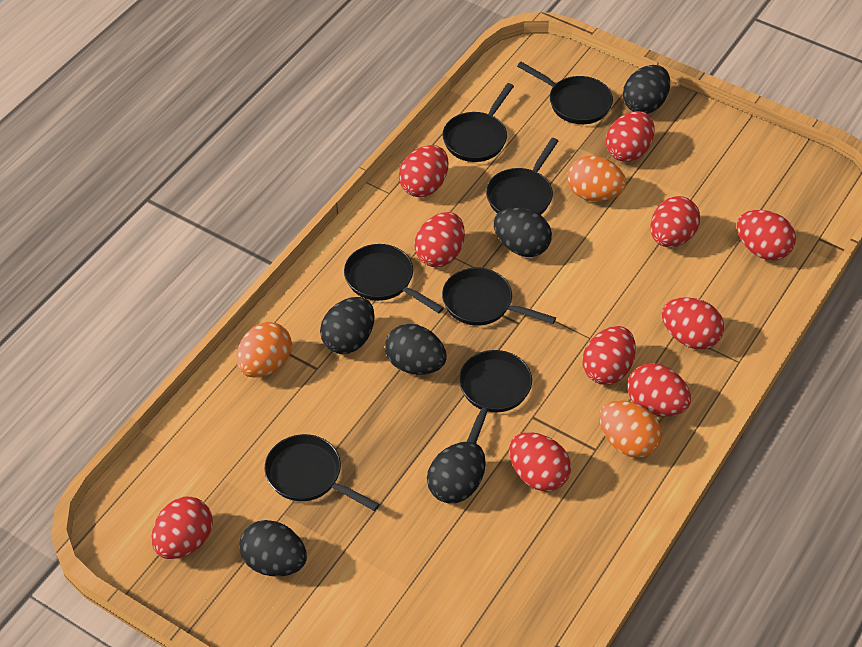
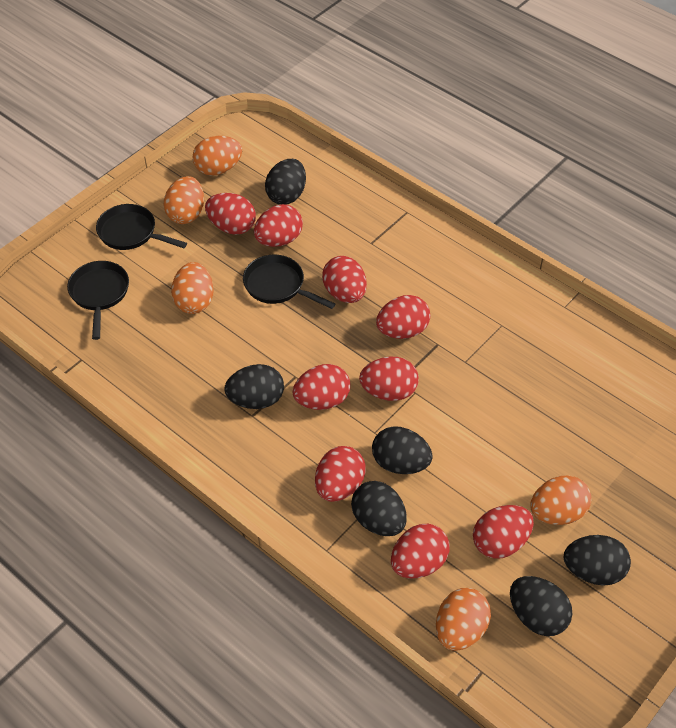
black pan: 7 -> 3
orange egg: 3 -> 5
red egg: 10 -> 9

